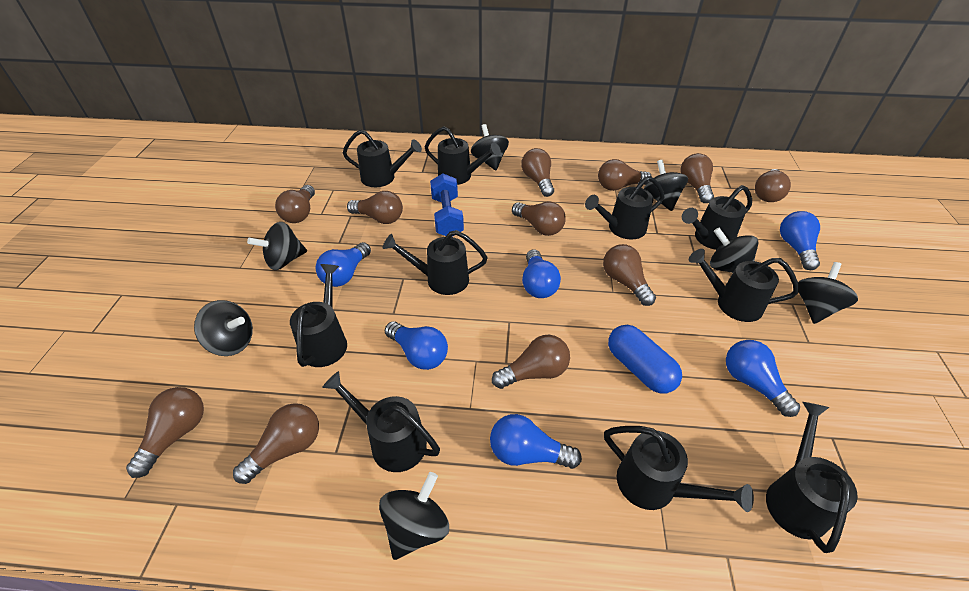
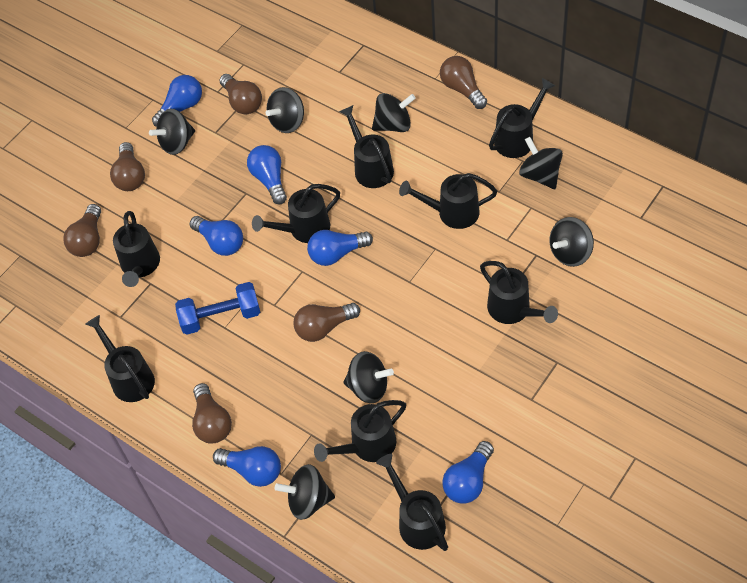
black watering can: 10 -> 9
blue capsule: 1 -> 0
brown light bulb: 11 -> 6

